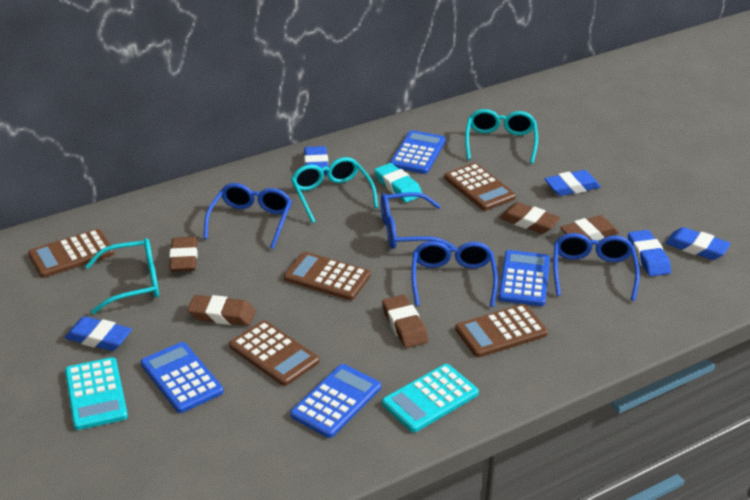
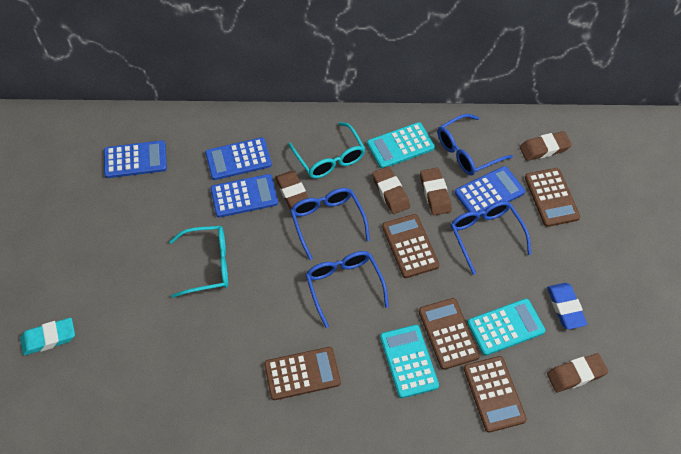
blue eraser: 5 -> 1
turquoise calculator: 2 -> 3
turquoise glasses: 3 -> 2

